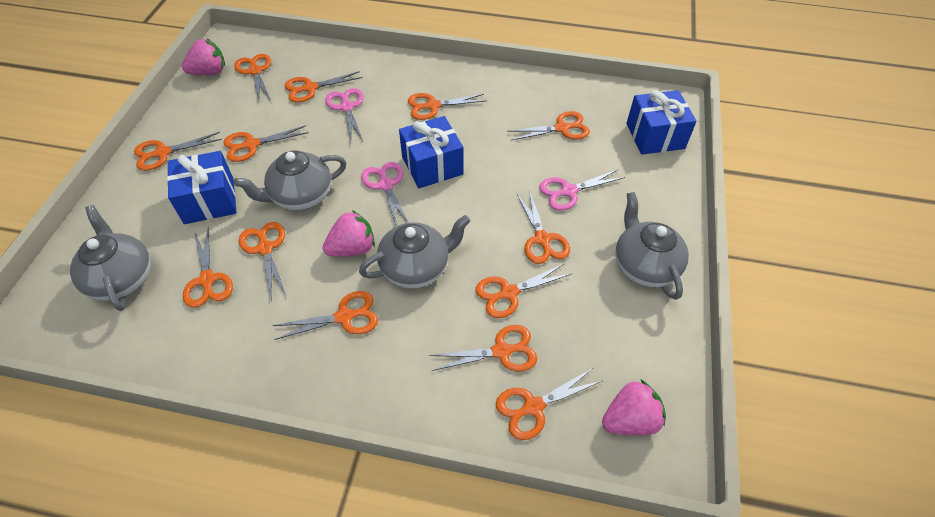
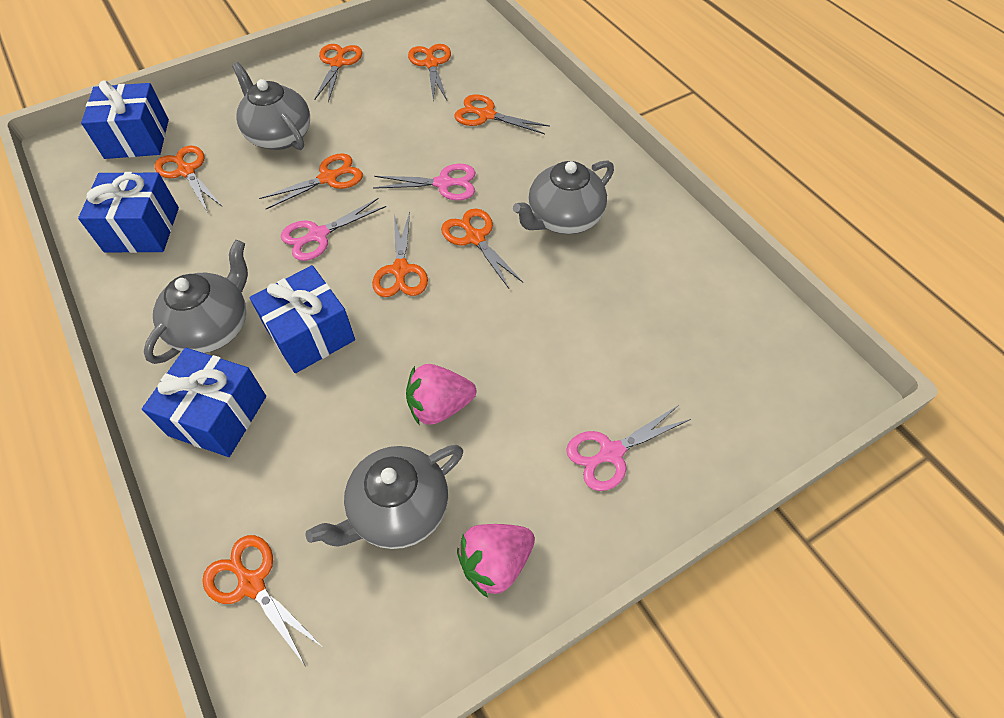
blue gift: 3 -> 4
orange scissors: 13 -> 8
pink strawberry: 3 -> 2

